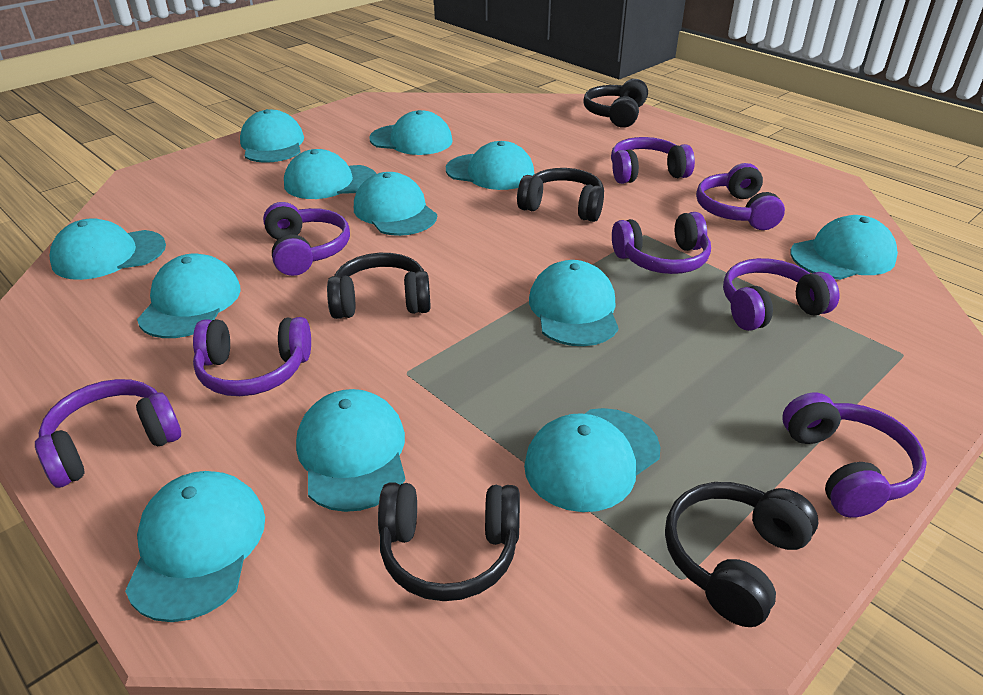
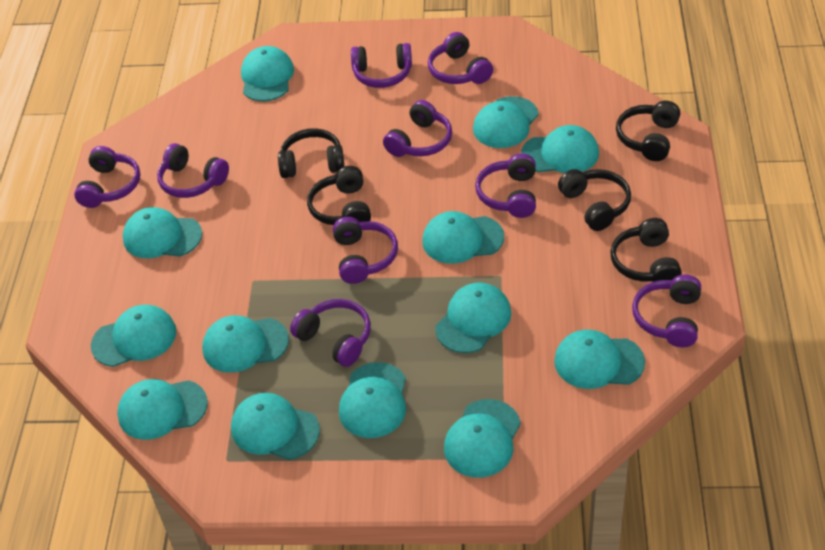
purple headphones: 8 -> 9
turquoise cap: 12 -> 13

